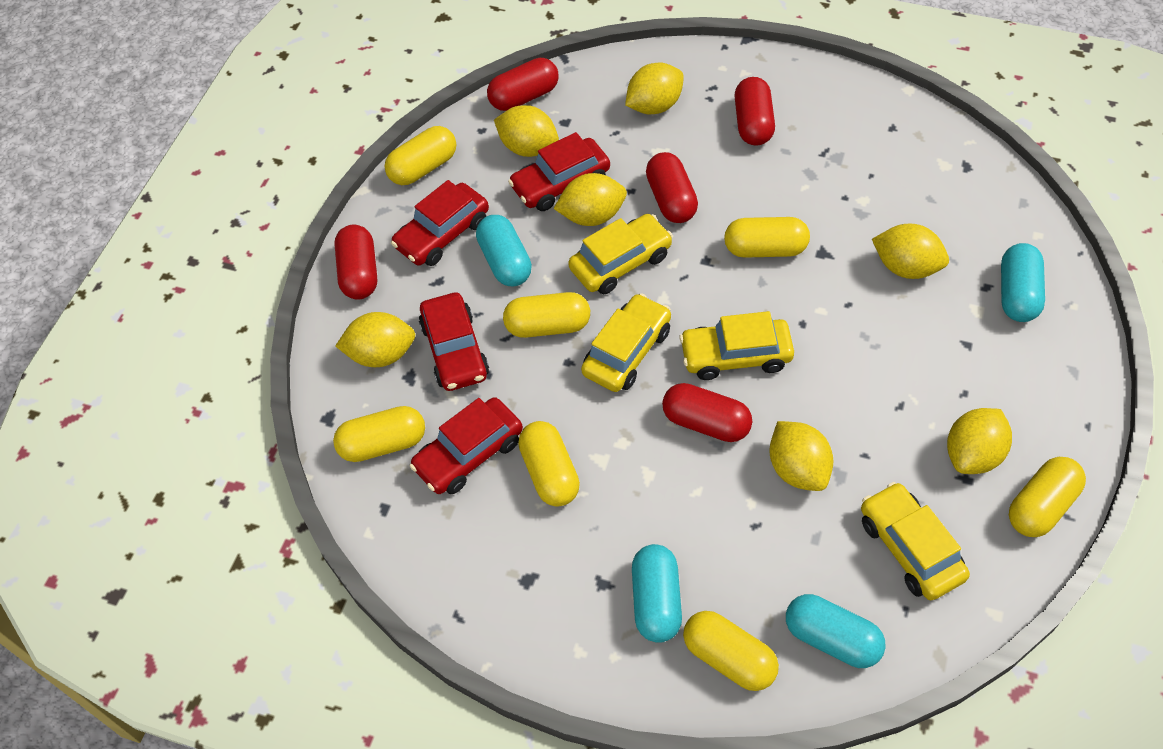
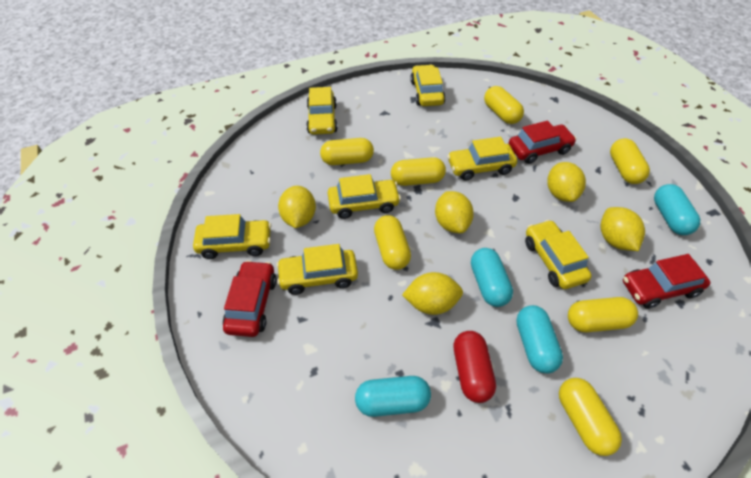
red capsule: 5 -> 1
red car: 4 -> 3
yellow car: 4 -> 7
yellow lemon: 7 -> 5

